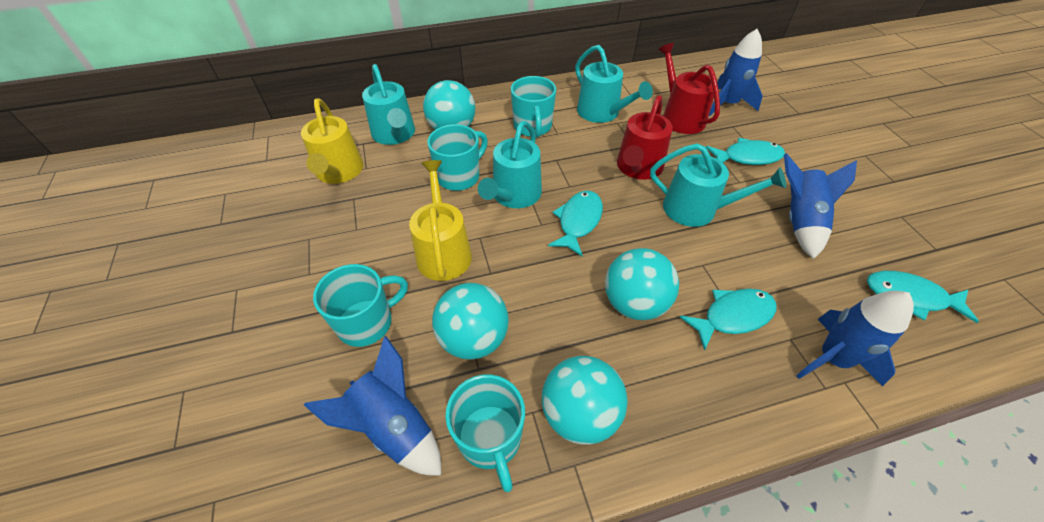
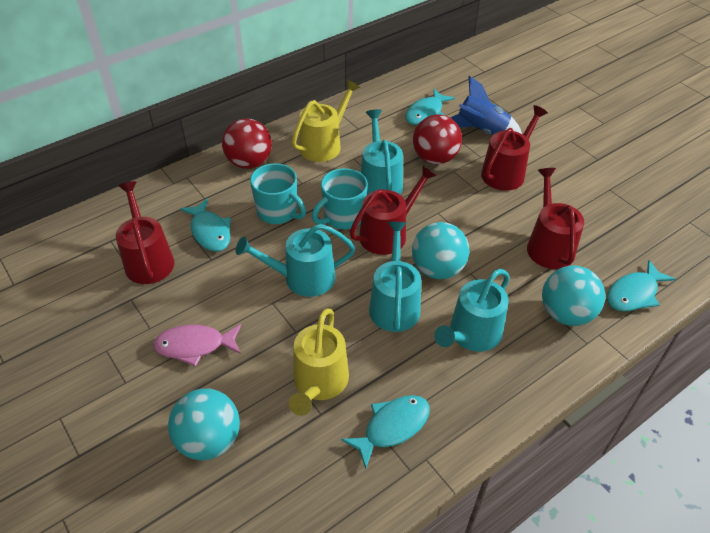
blue rocket: 4 -> 1
pink fish: 0 -> 1
red ball: 0 -> 2
red watering can: 2 -> 4
turquoise ball: 4 -> 3
turquoise mug: 4 -> 2

